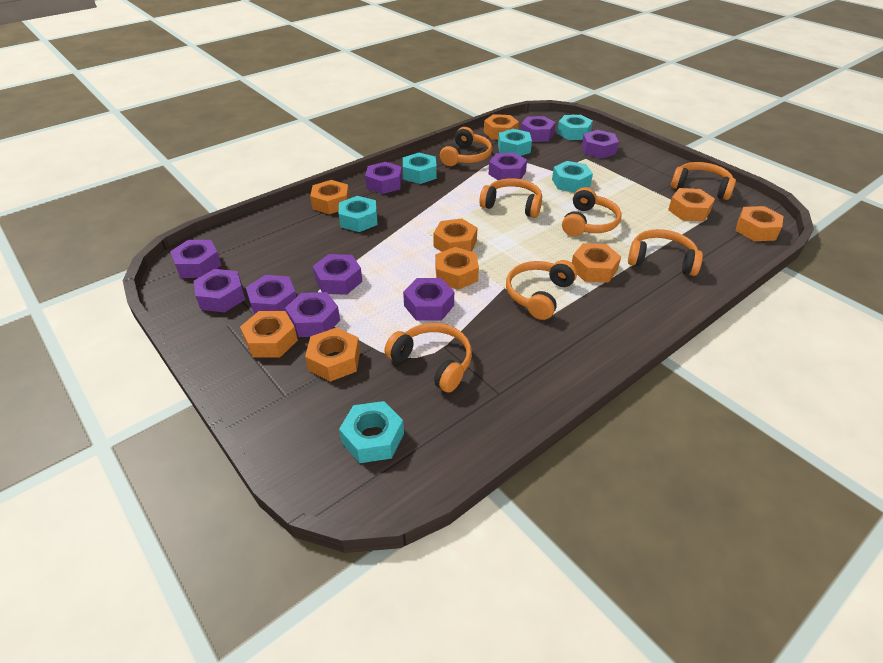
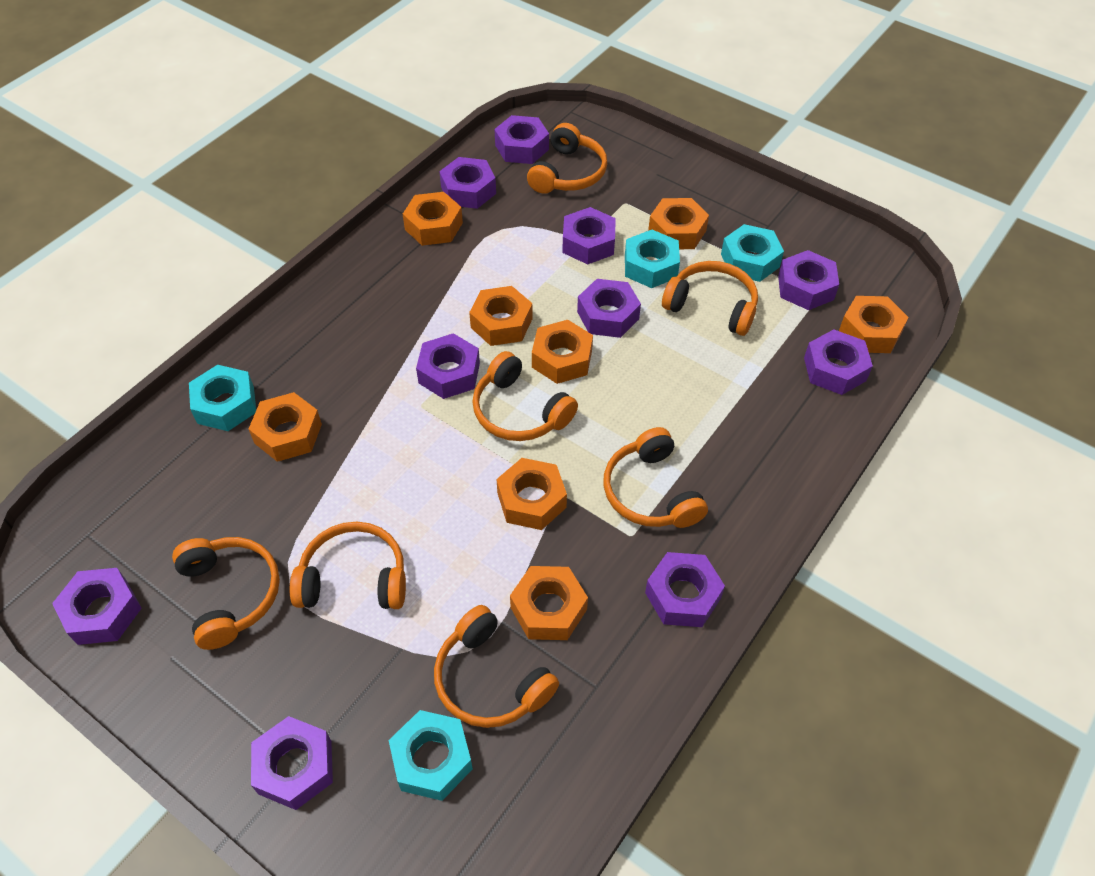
orange nut: 9 -> 8
turquoise nut: 6 -> 4

